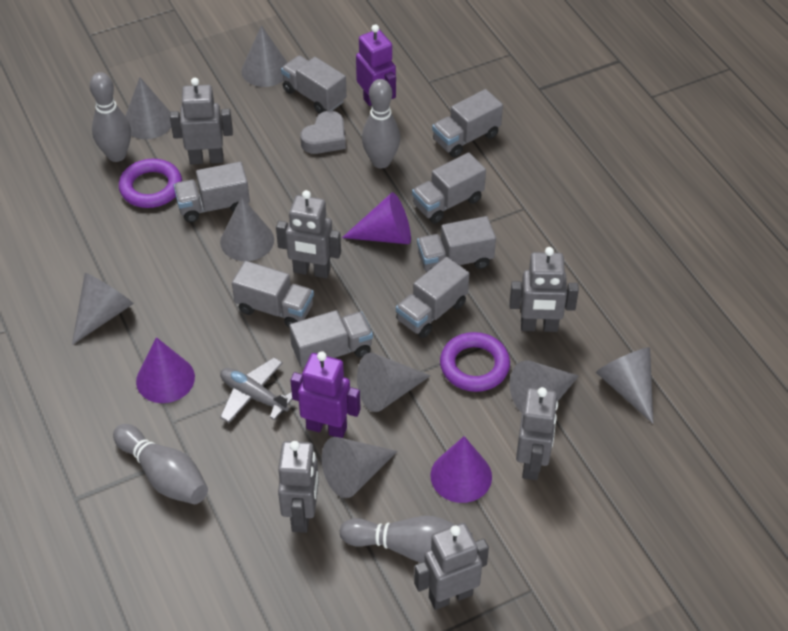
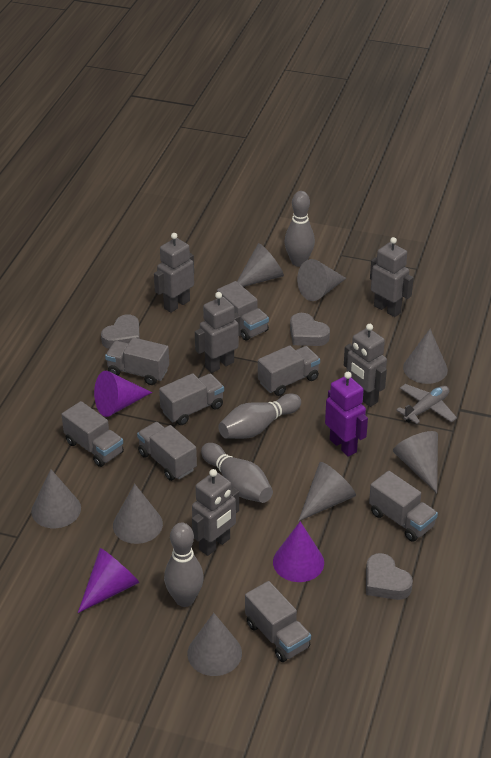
grey heart: 1 -> 3
grey robot: 6 -> 5
purple ring: 2 -> 0
purple robot: 2 -> 1

